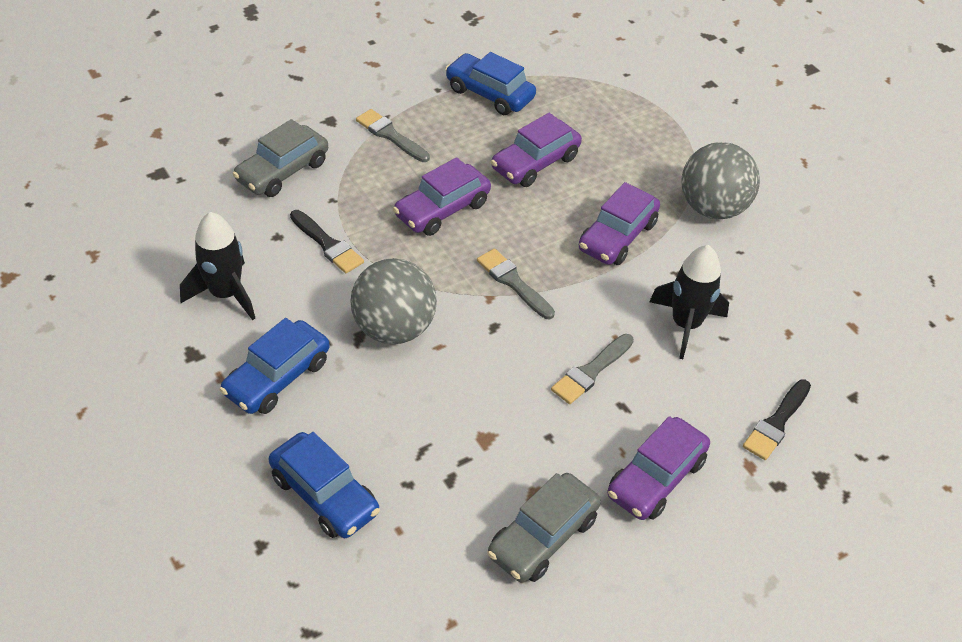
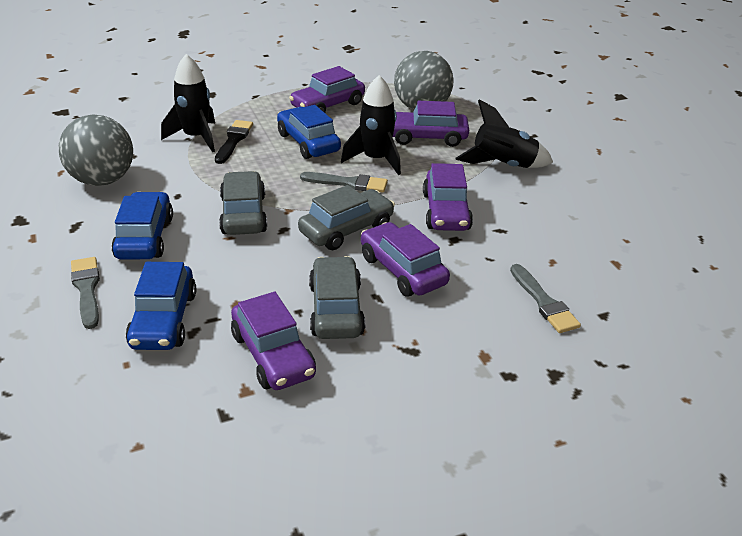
black brush: 2 -> 1
black rocket: 2 -> 3
grey car: 2 -> 3
purple car: 4 -> 5

